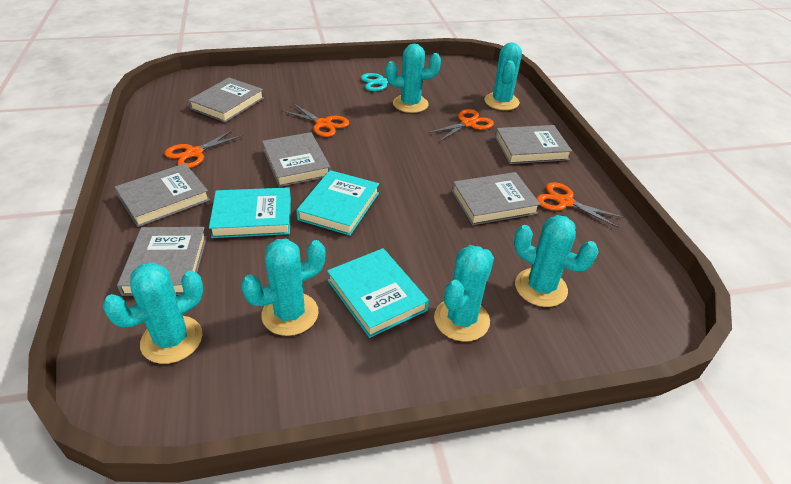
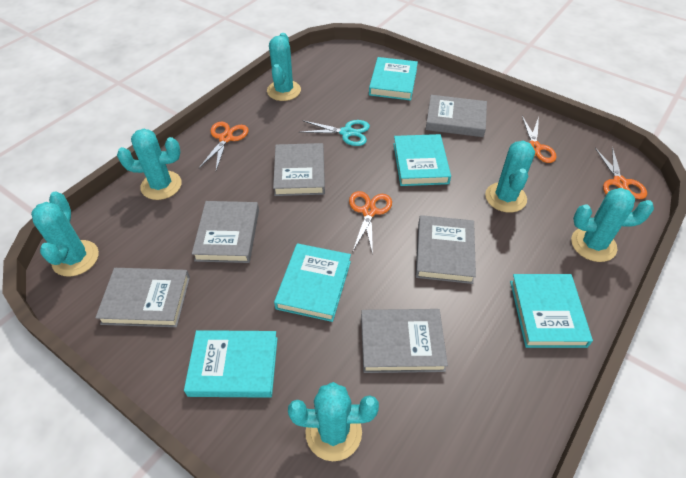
turquoise book: 3 -> 5

